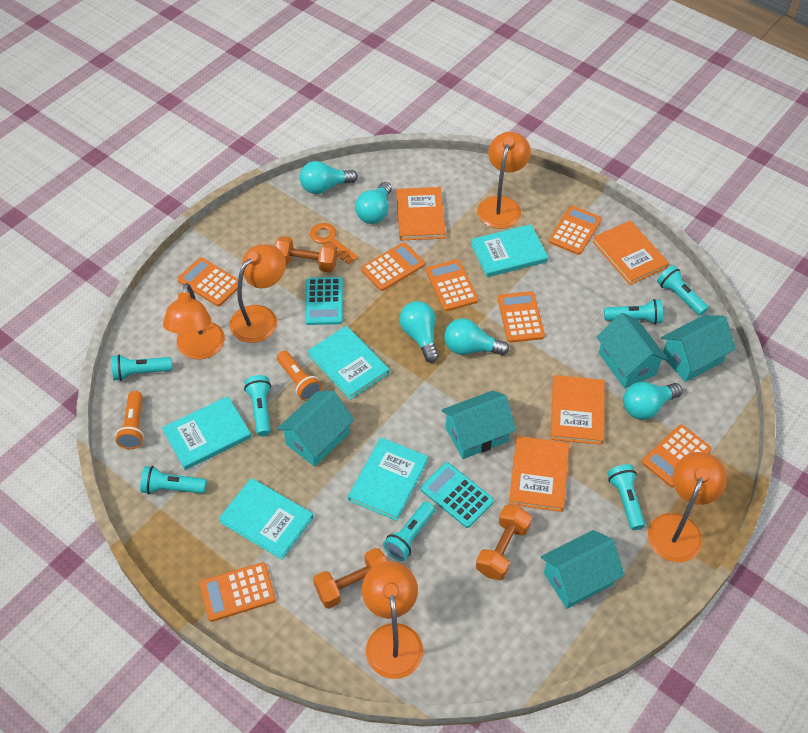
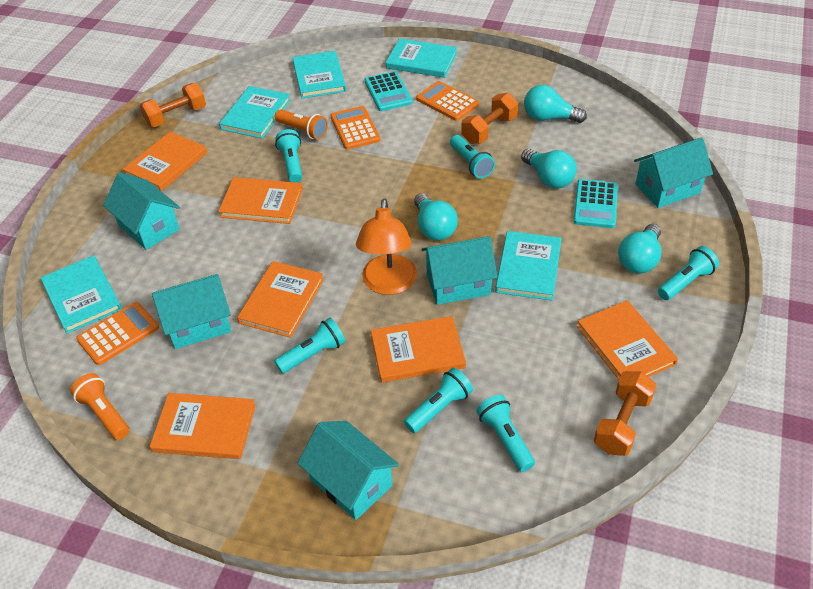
orange book: 4 -> 6
orange calculator: 7 -> 3
orange key: 1 -> 0
orange lamp: 5 -> 1
turquoise flashlight: 7 -> 6
turquoise light bulb: 5 -> 4

